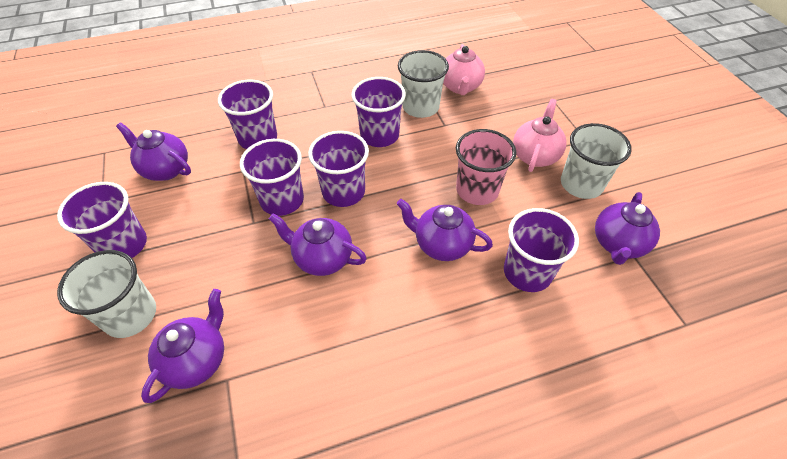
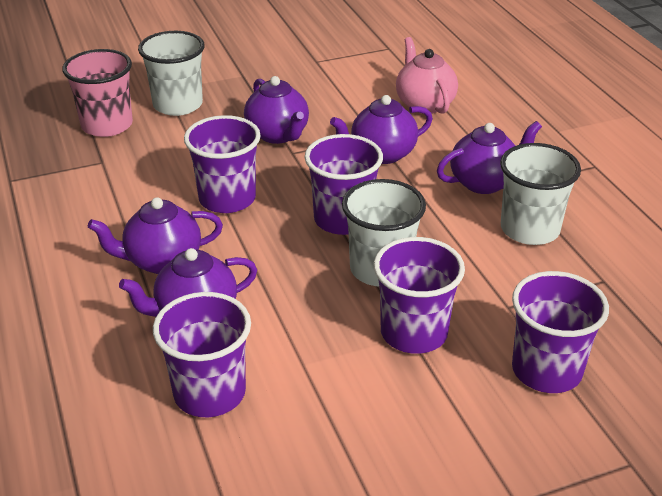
pink teapot: 2 -> 1
purple cup: 6 -> 5

